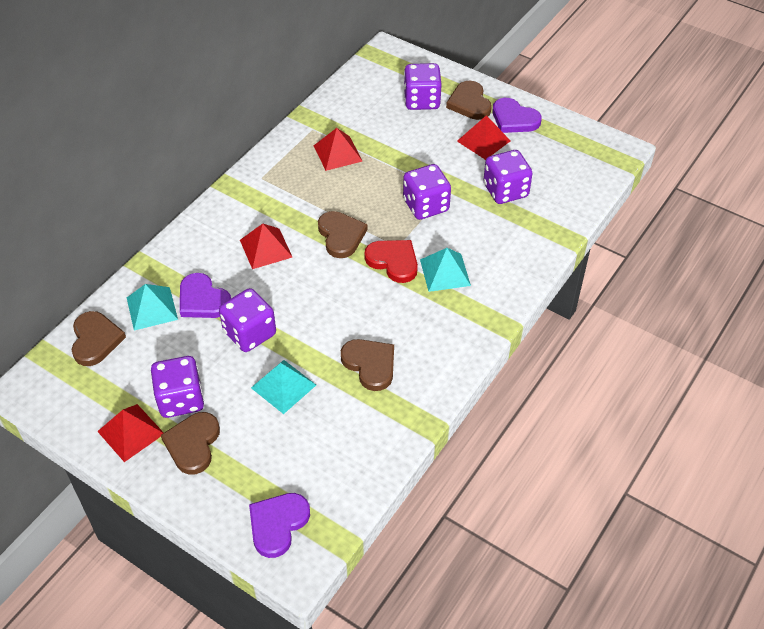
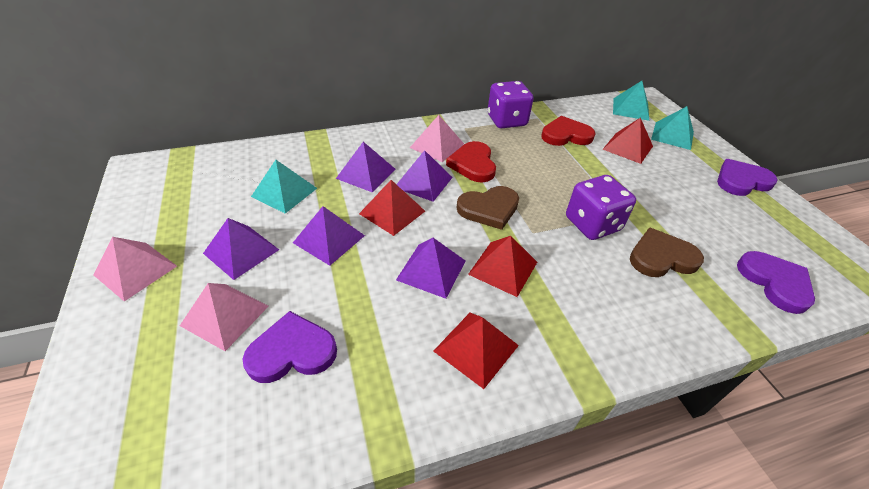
brown heart: 5 -> 2
pink pyramid: 0 -> 3
purple dice: 5 -> 2
purple pyramid: 0 -> 5
red heart: 1 -> 2

